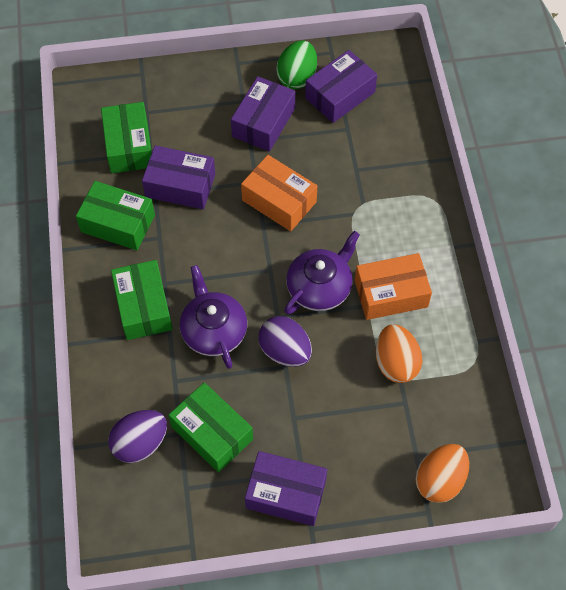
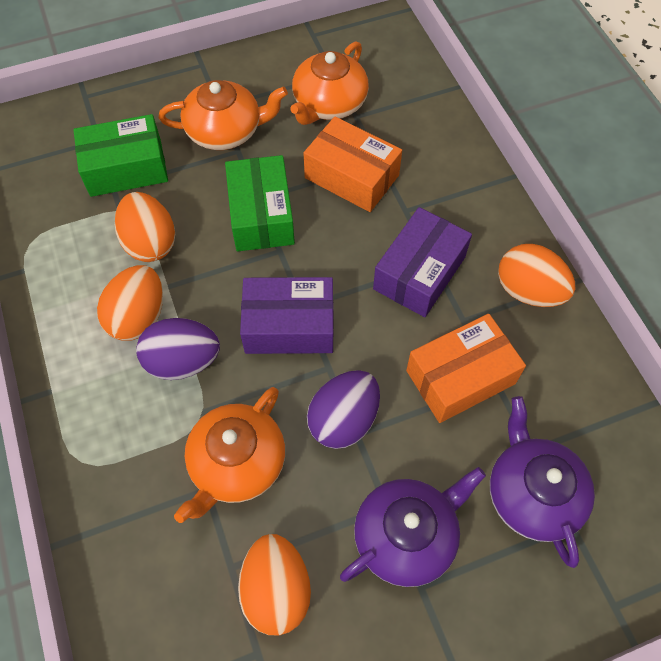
green box: 4 -> 2
green egg: 1 -> 0
orange egg: 2 -> 4
orange teapot: 0 -> 3
purple box: 4 -> 2

